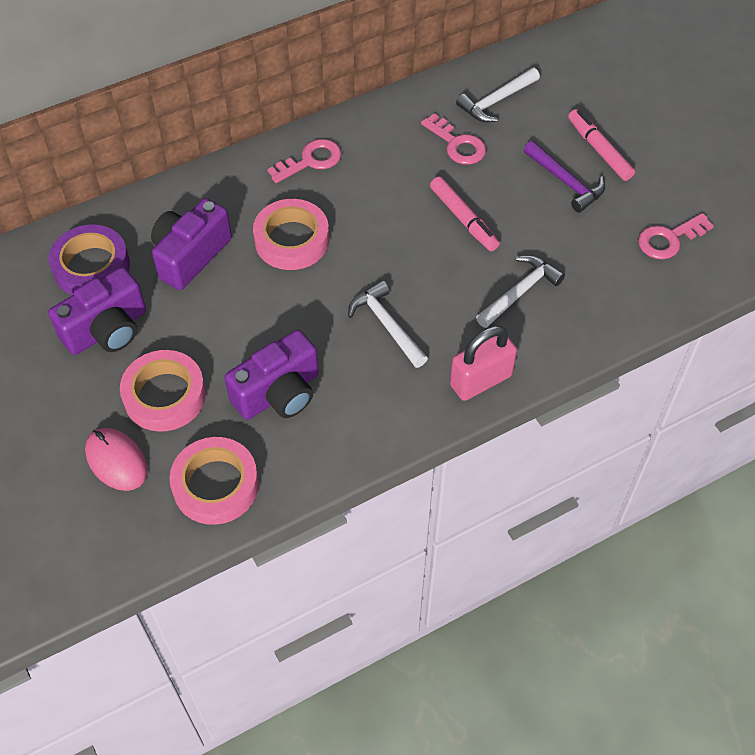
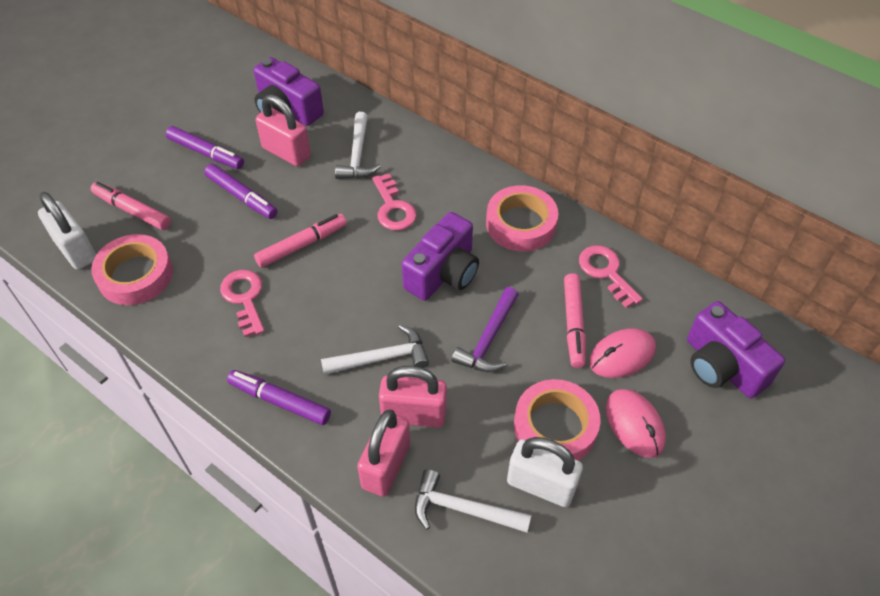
pink marker: 2 -> 3
pink mouse: 1 -> 2
pink padlock: 1 -> 3
purple marker: 0 -> 3
purple tape: 1 -> 0
white padlock: 0 -> 2

